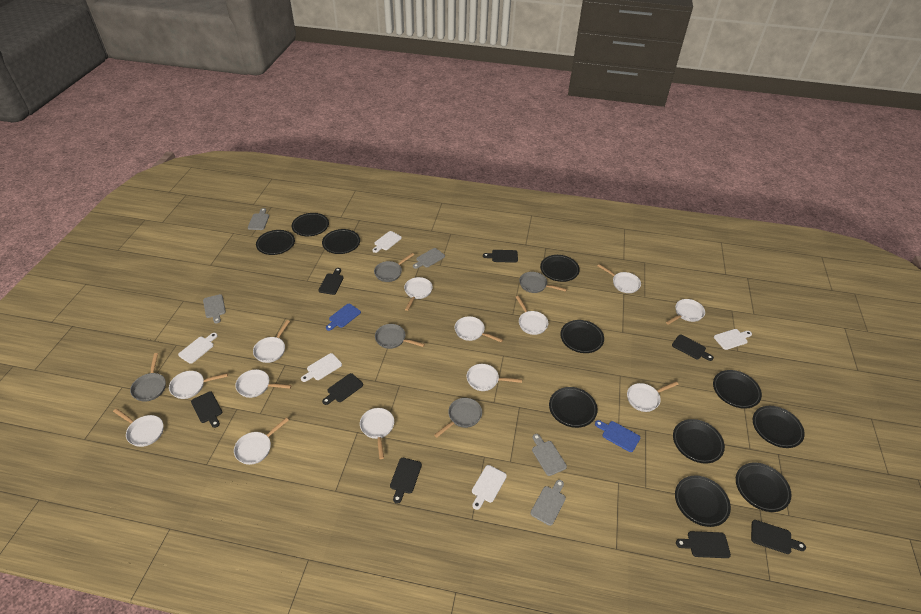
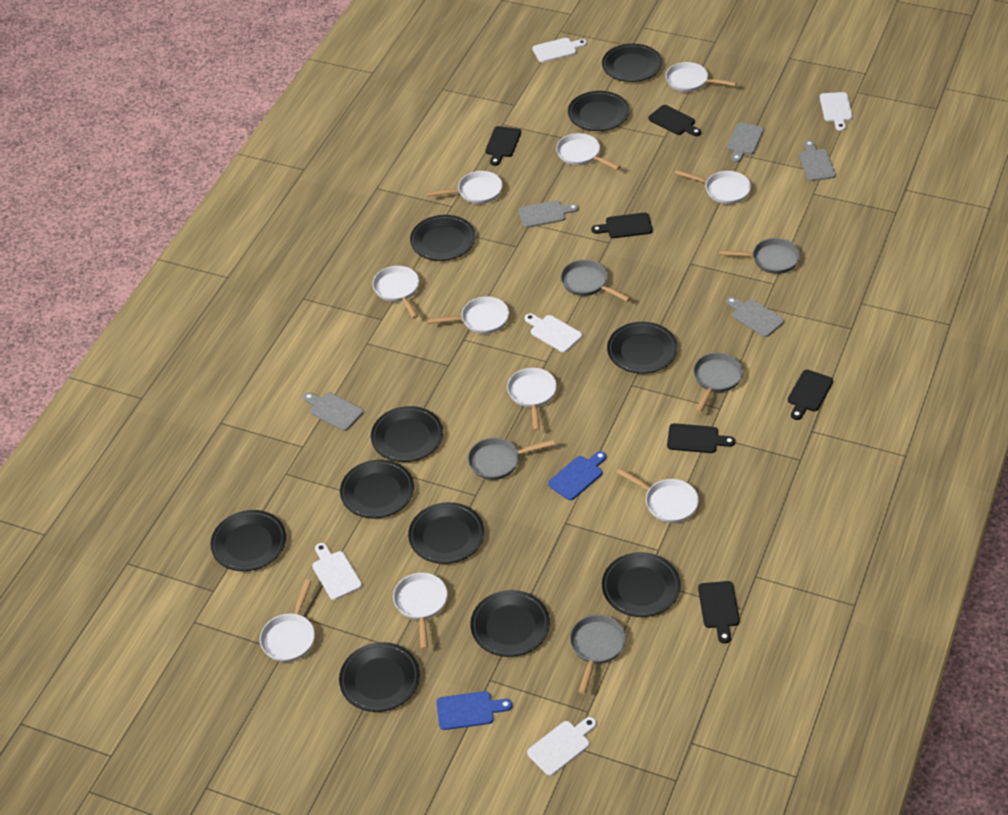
black cutting board: 8 -> 6
white pan: 13 -> 10

